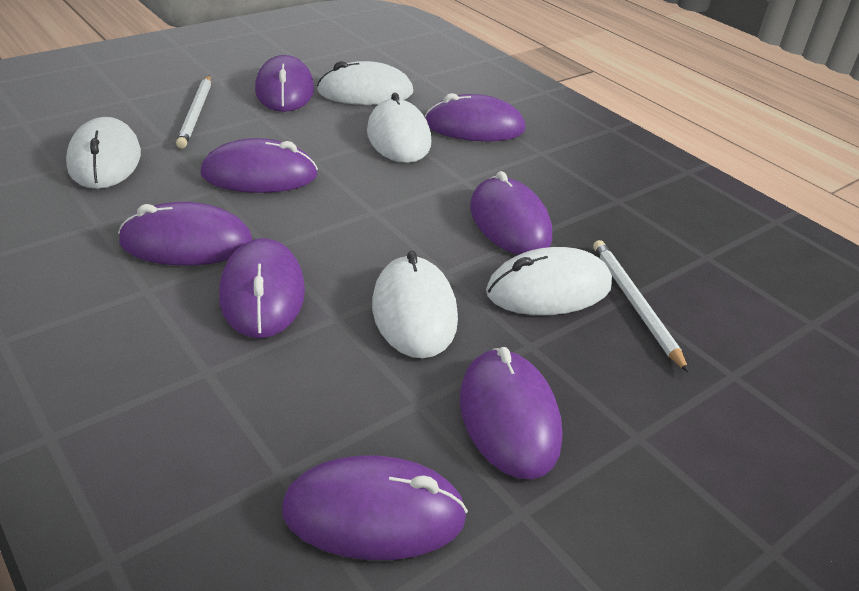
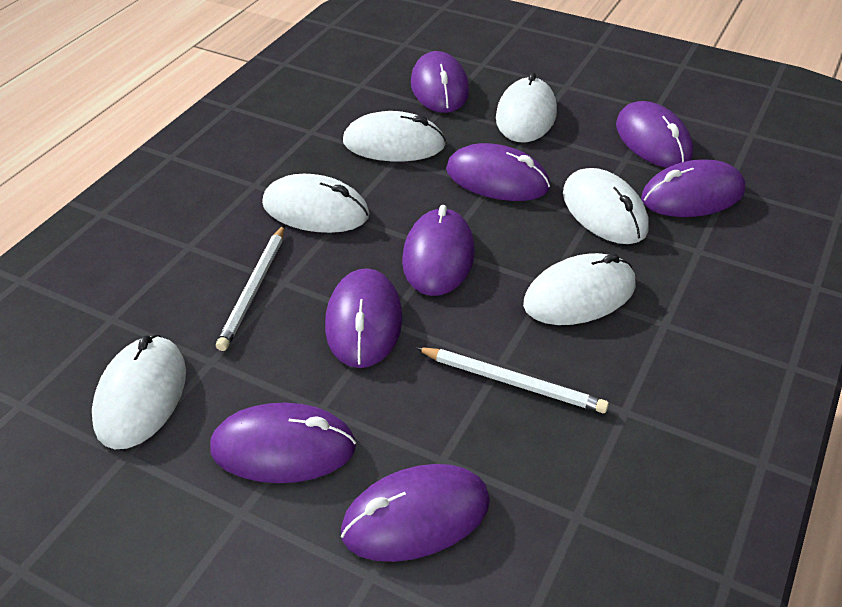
white mouse: 5 -> 6

